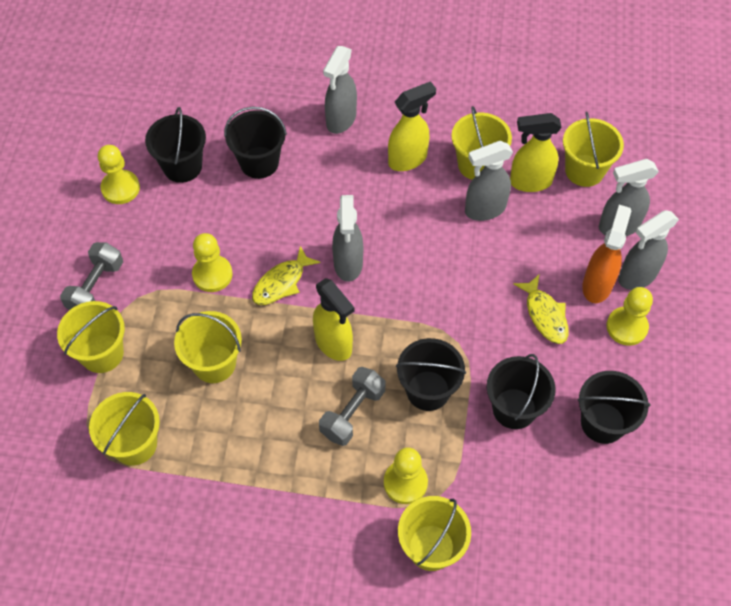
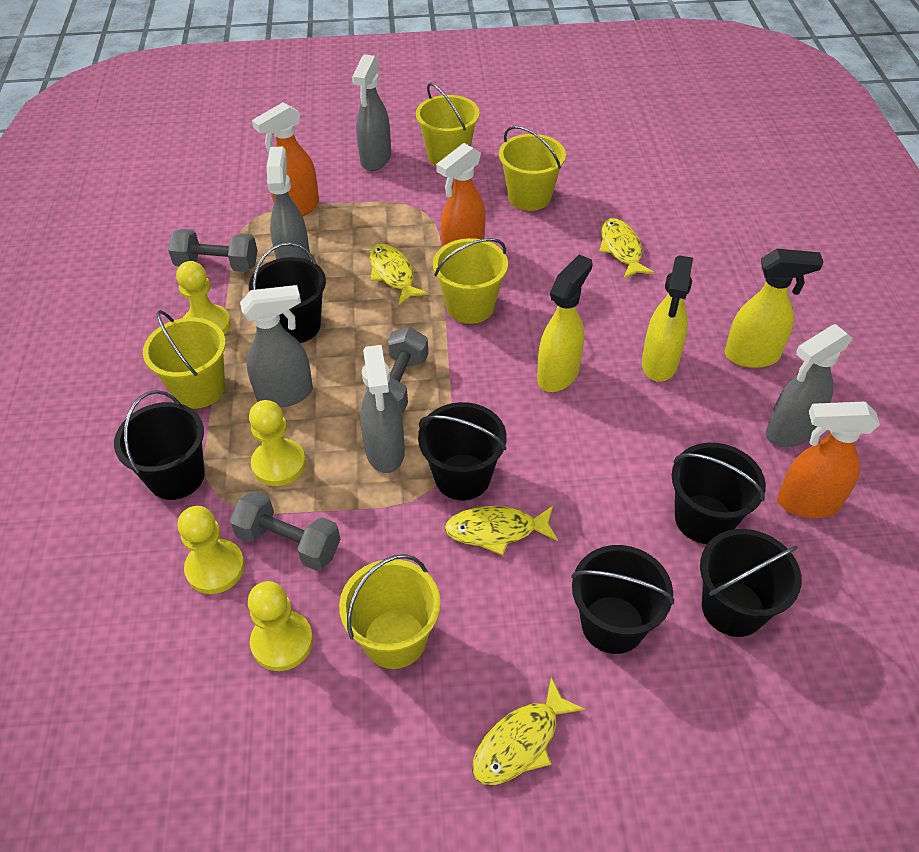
black bucket: 5 -> 6
grey dumbbell: 2 -> 3
orange spray bottle: 1 -> 3
yellow bucket: 6 -> 5
yellow fish: 2 -> 4

